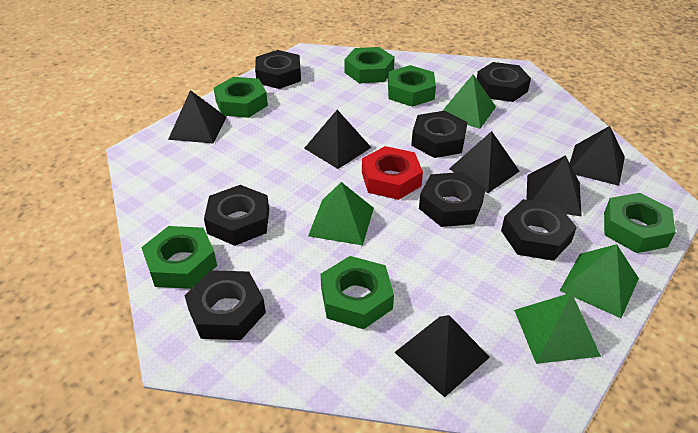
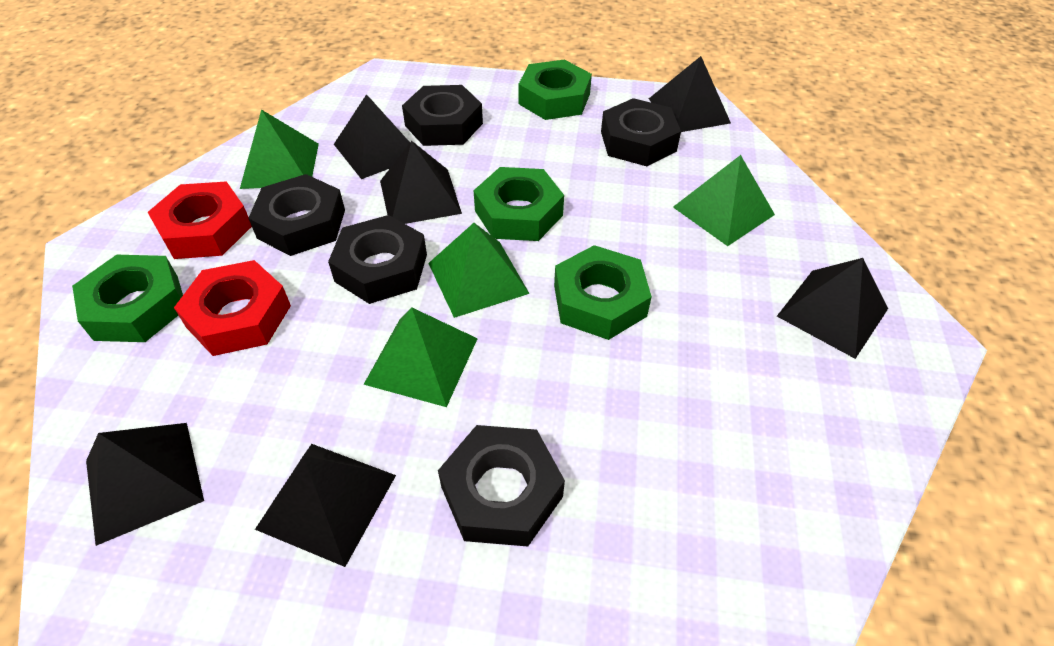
black nut: 7 -> 5
green nut: 6 -> 4
red nut: 1 -> 2

